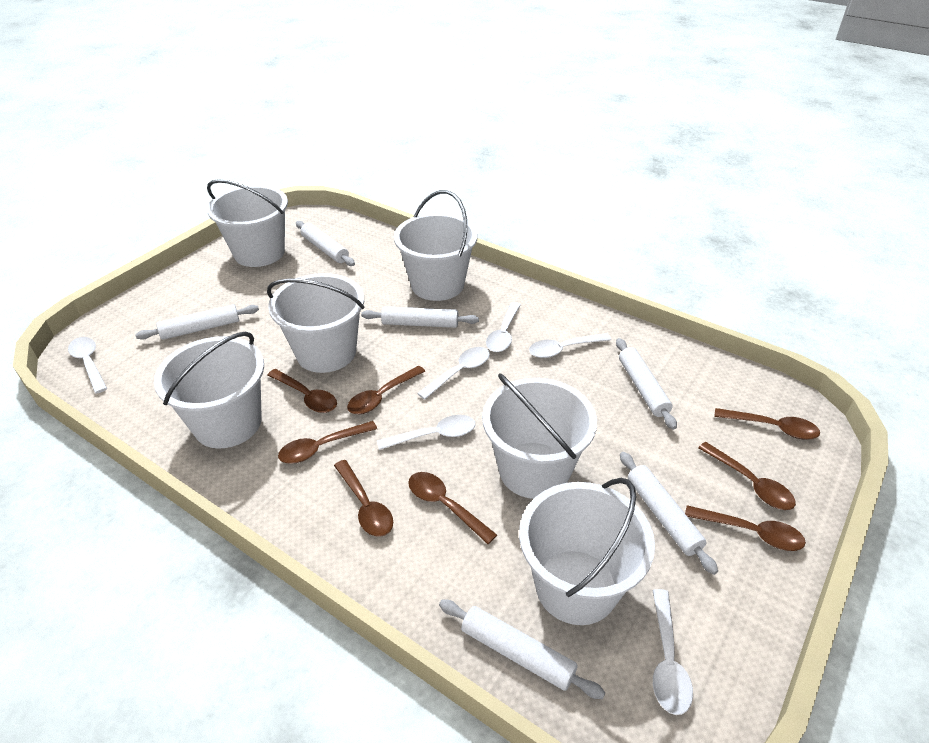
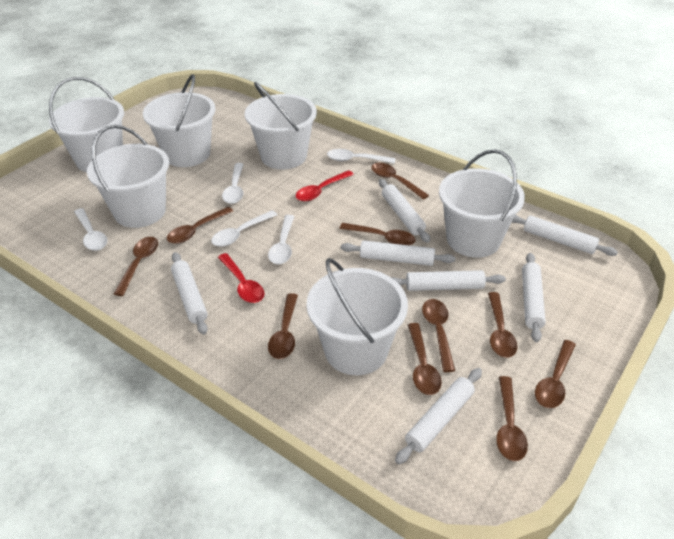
brown spoon: 8 -> 10
red spoon: 0 -> 2
white rolling pin: 6 -> 7
white spoon: 6 -> 5

